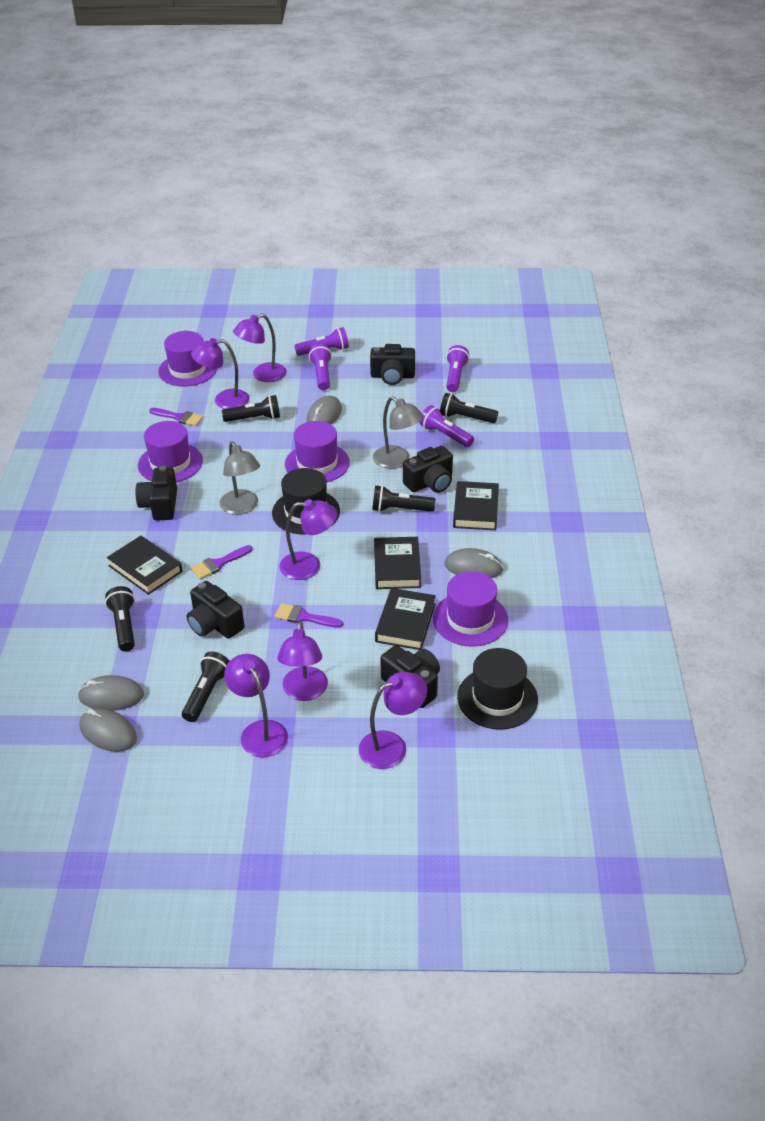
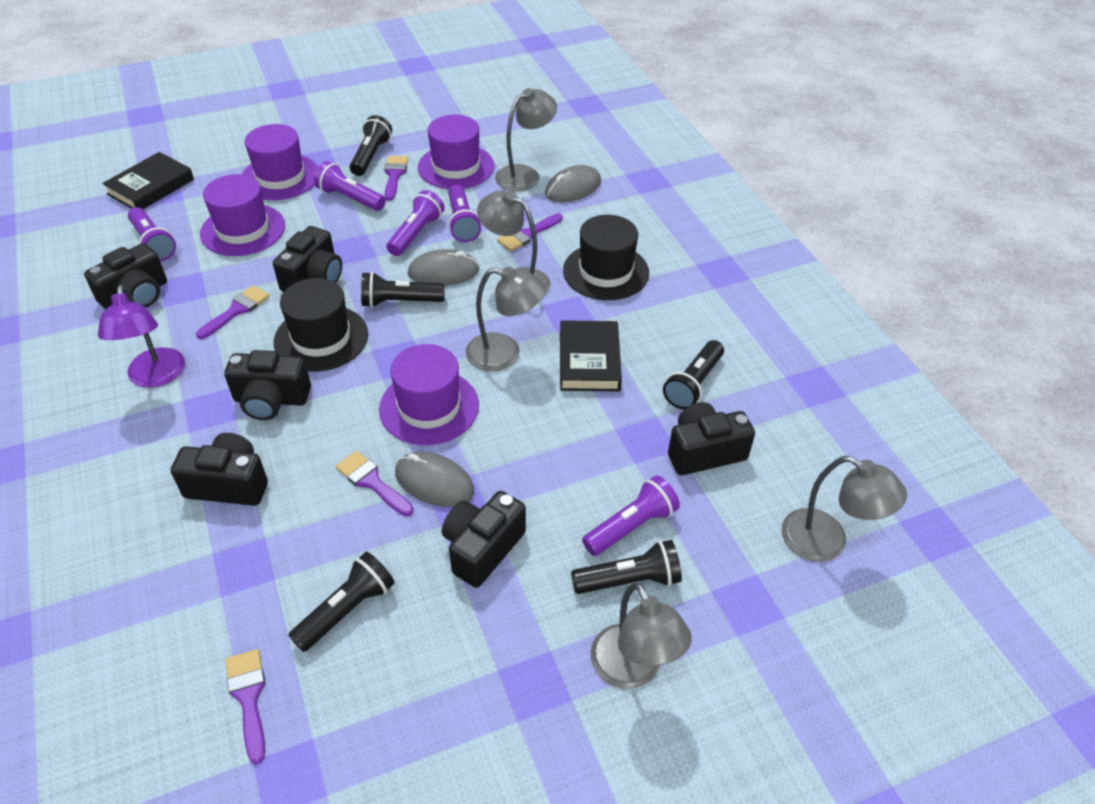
black book: 4 -> 2
black camera: 5 -> 6
grey lamp: 2 -> 5
grey mouse: 4 -> 3
purple brush: 3 -> 5
purple flashlight: 4 -> 5
purple lamp: 6 -> 1

